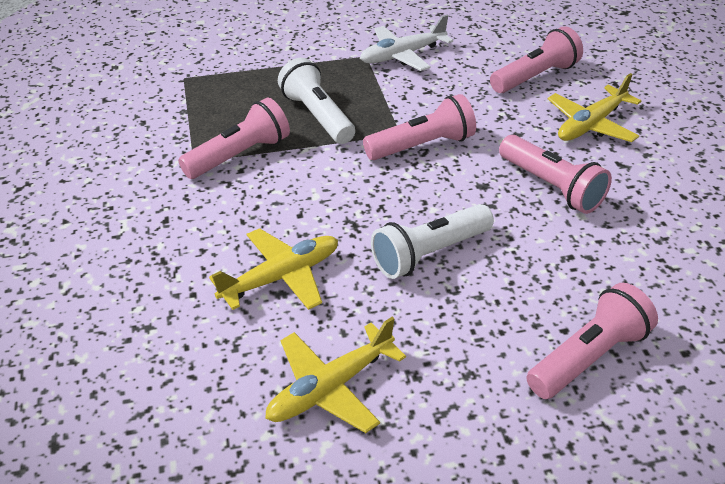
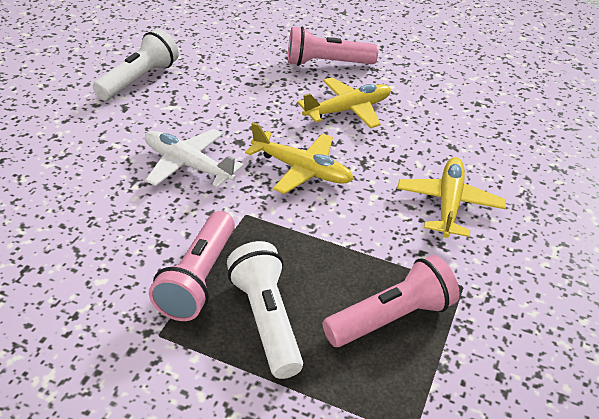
pink flashlight: 5 -> 3

